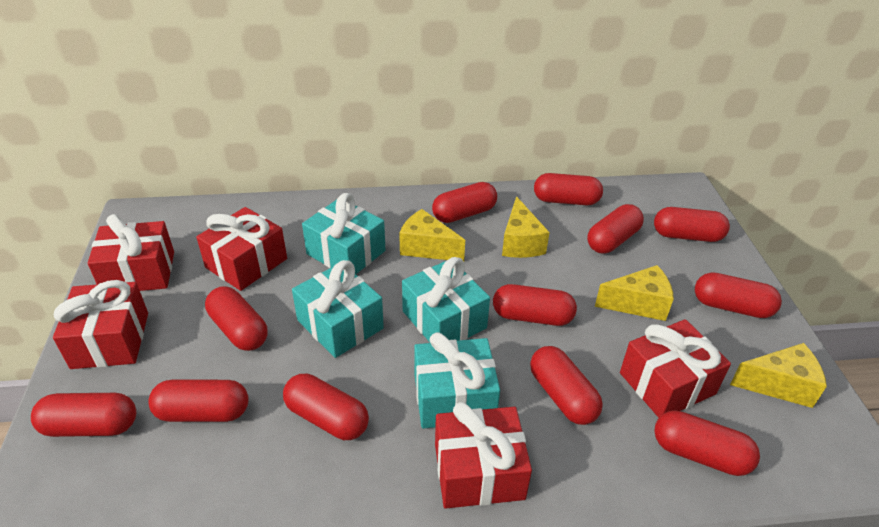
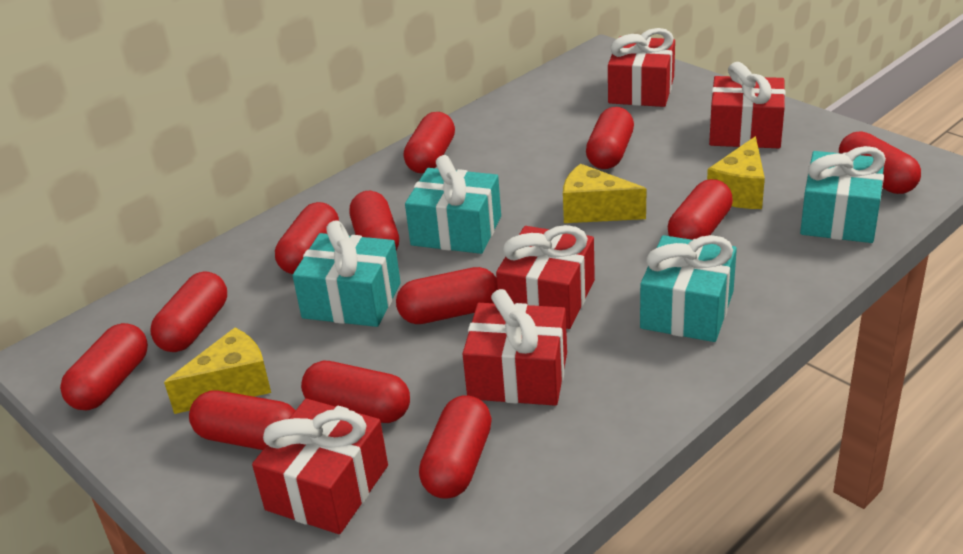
yellow cheese: 4 -> 3

